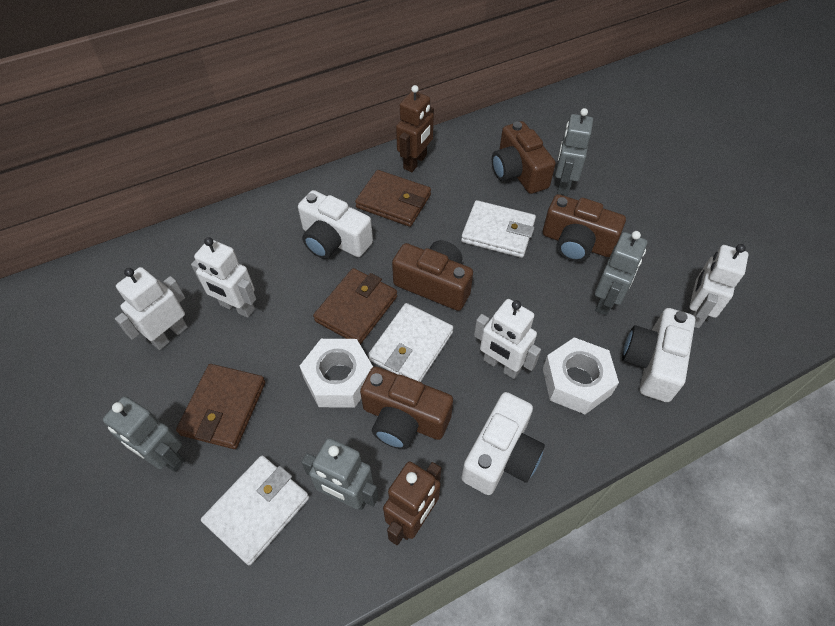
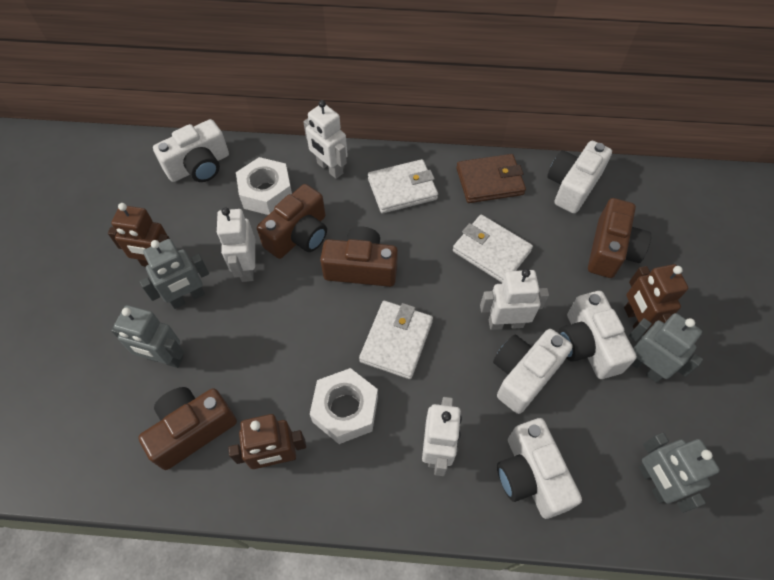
brown robot: 2 -> 3
brown wallet: 3 -> 1
white camera: 3 -> 5

